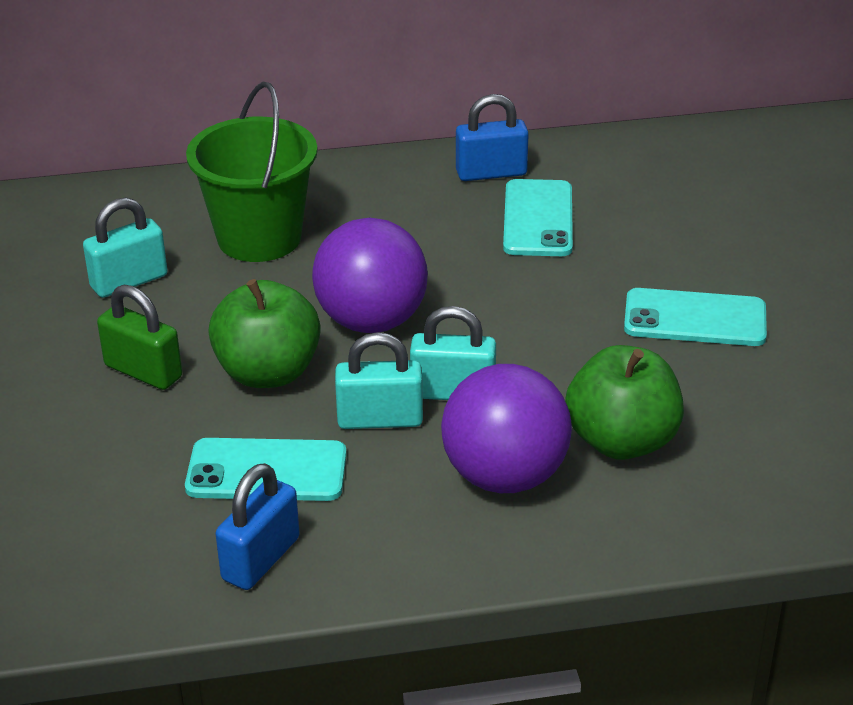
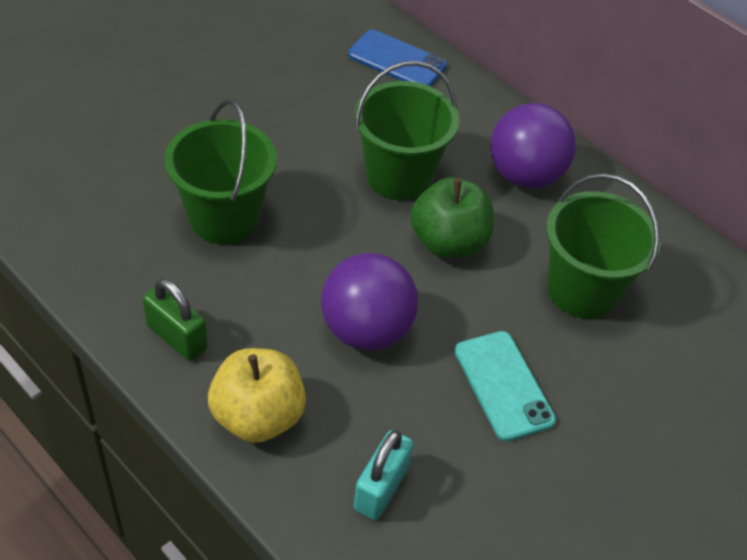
blue padlock: 2 -> 0
blue phone: 0 -> 1
green apple: 2 -> 1
green bucket: 1 -> 3
turquoise padlock: 3 -> 1
turquoise phone: 3 -> 1
yellow apple: 0 -> 1

